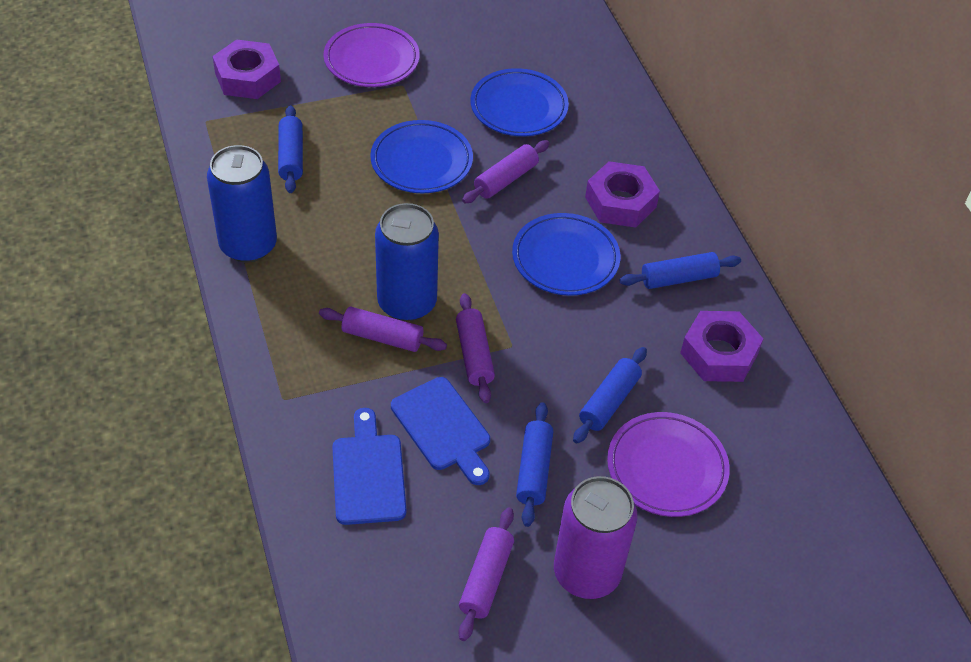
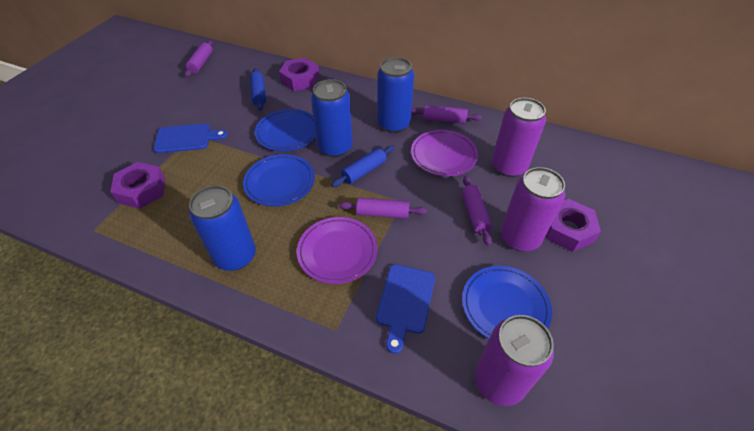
blue can: 2 -> 3
blue rolling pin: 4 -> 2
purple can: 1 -> 3

